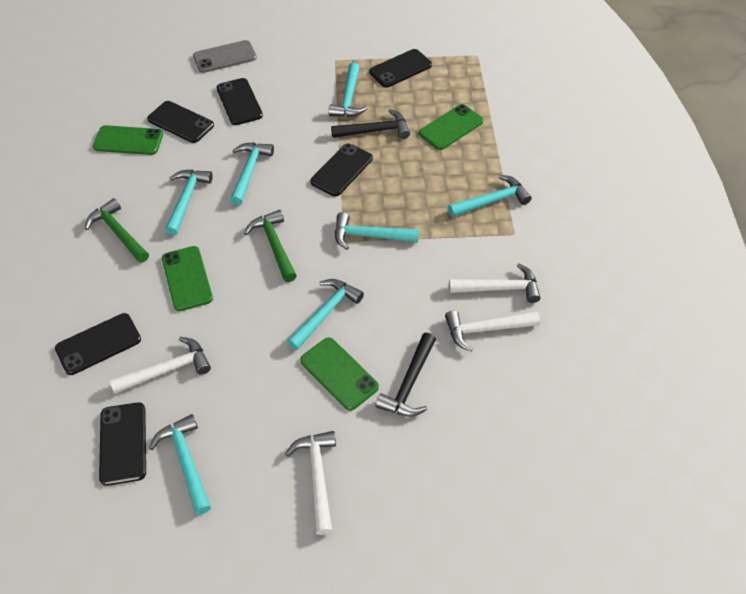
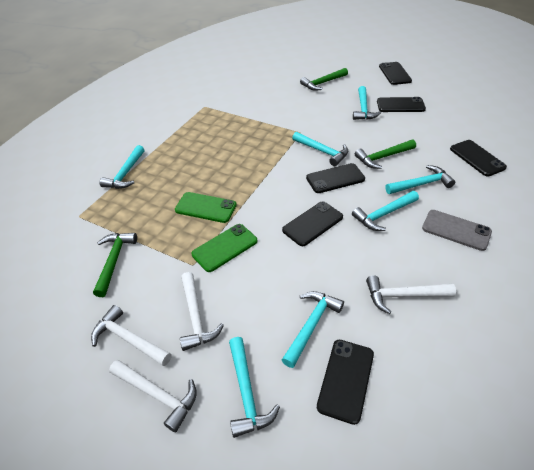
black hammer: 2 -> 0
green hammer: 2 -> 3
green phone: 4 -> 2

